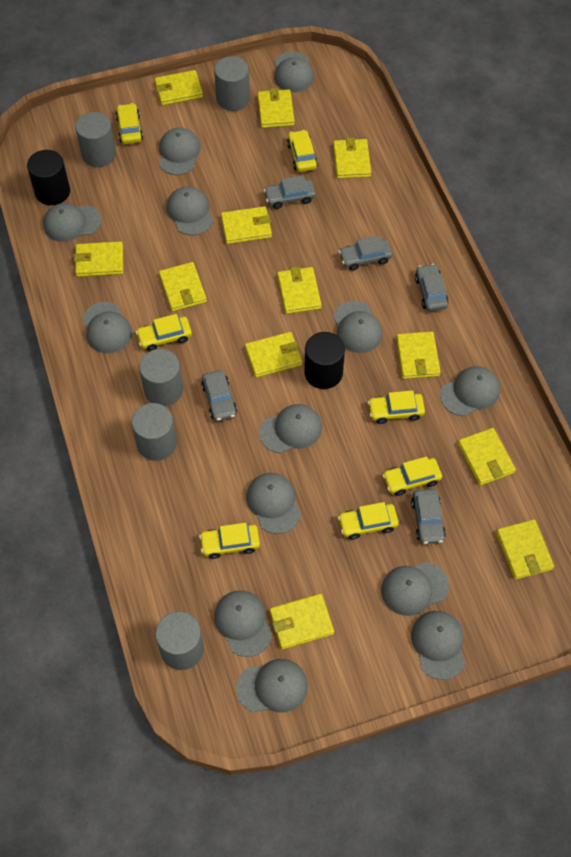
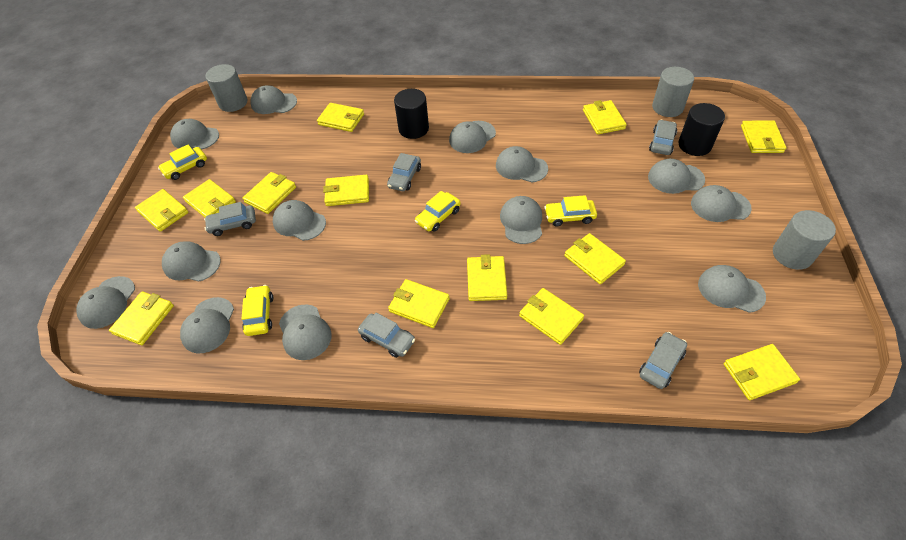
grey cylinder: 5 -> 3
yellow car: 7 -> 4
yellow wallet: 12 -> 13

